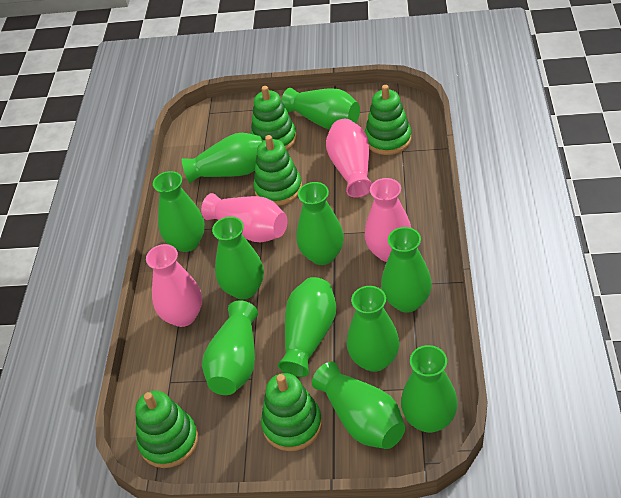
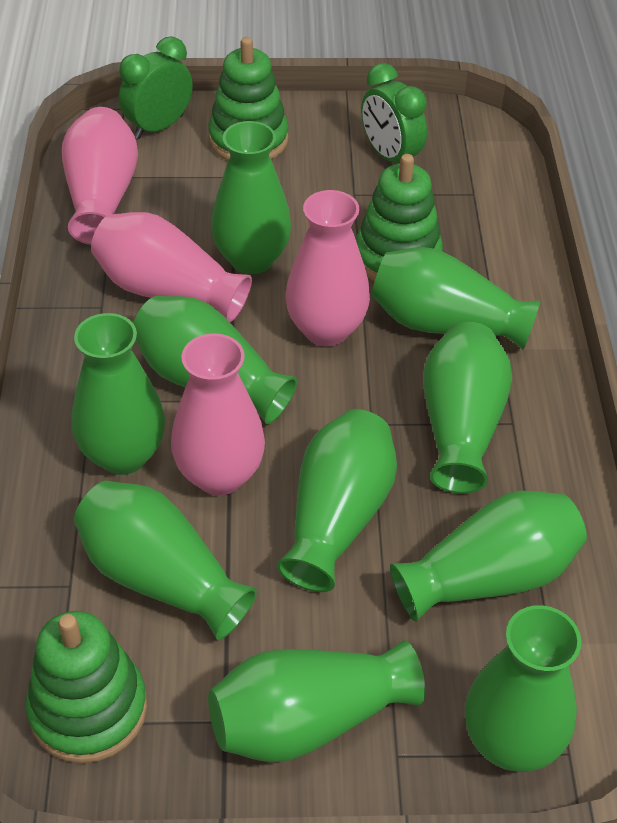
green clock: 0 -> 2
green stacking toy: 5 -> 3
green vase: 11 -> 10

